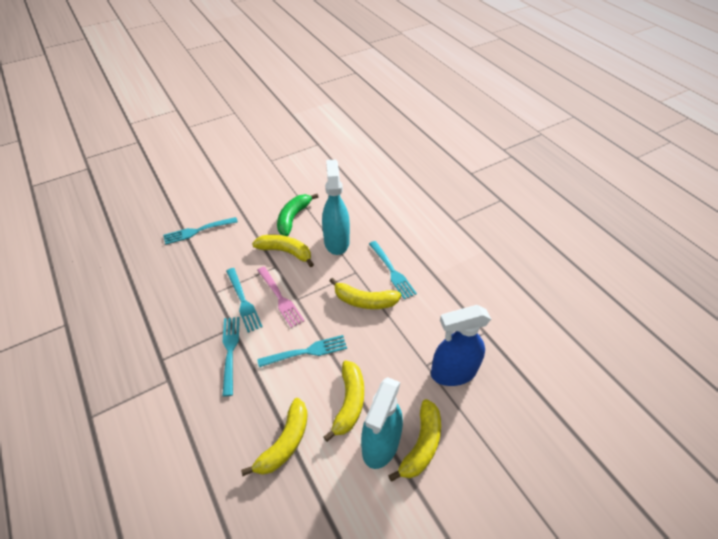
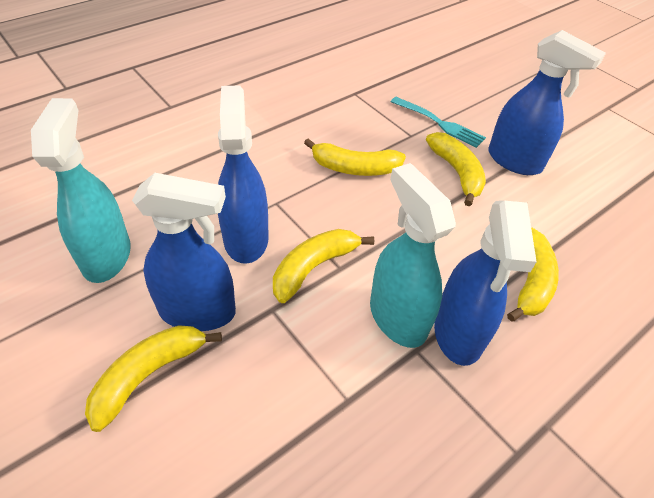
blue spray bottle: 1 -> 4
green banana: 1 -> 0
pink fork: 1 -> 0
turquoise fork: 5 -> 1

